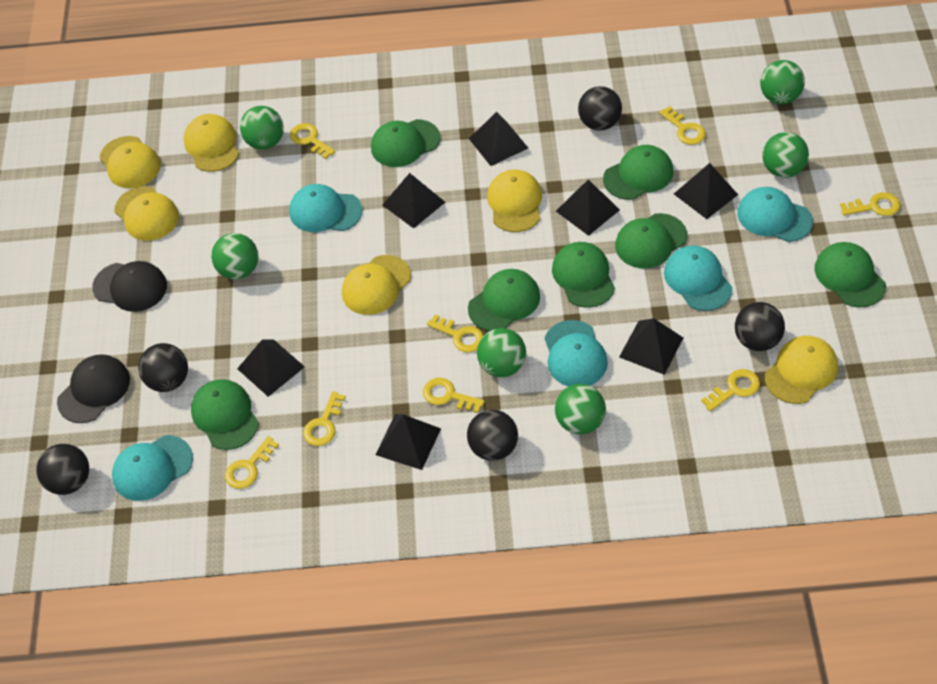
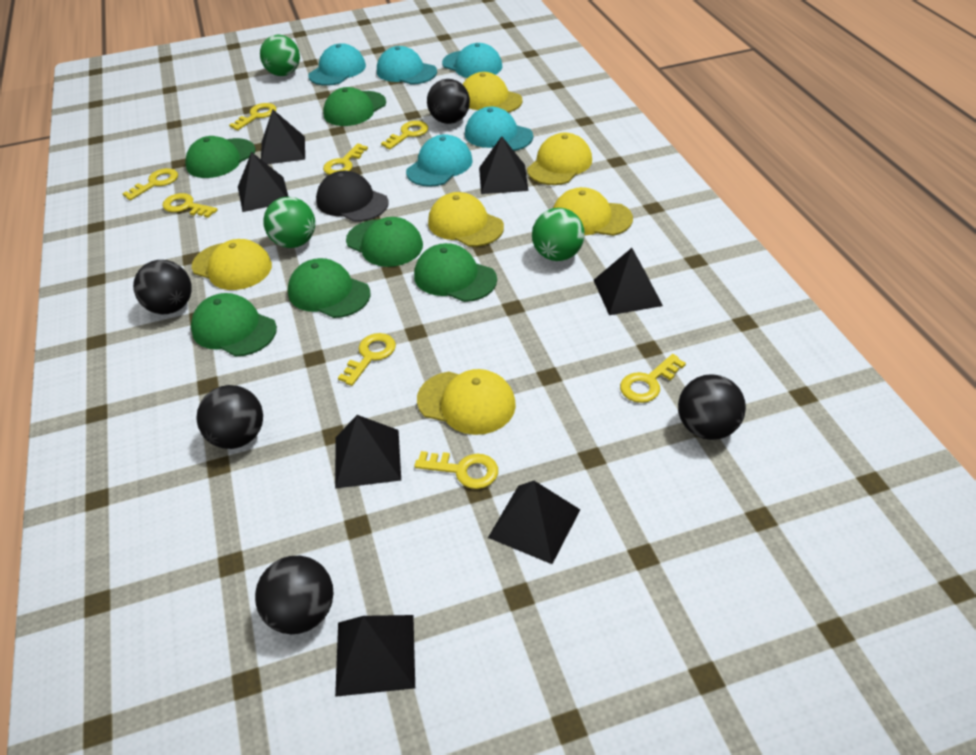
black cap: 2 -> 1
green ball: 6 -> 3
green cap: 7 -> 6

